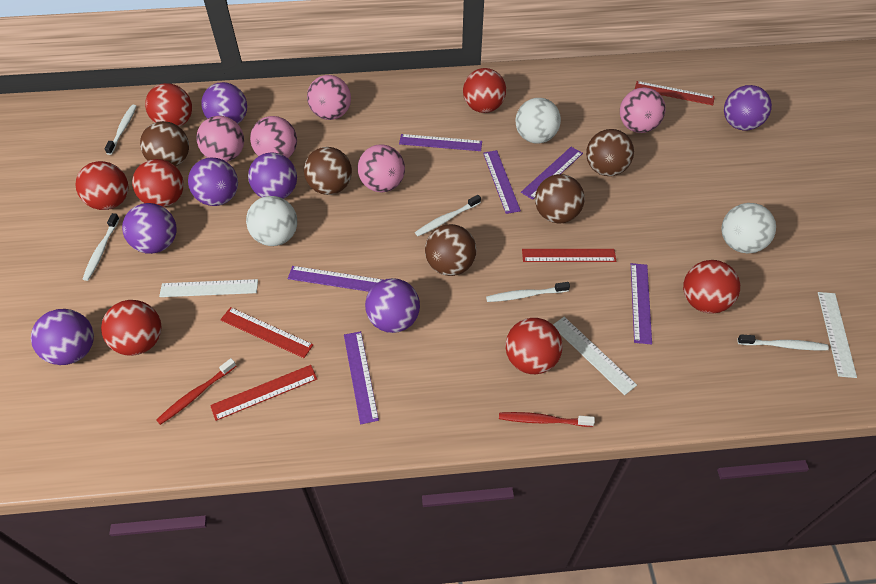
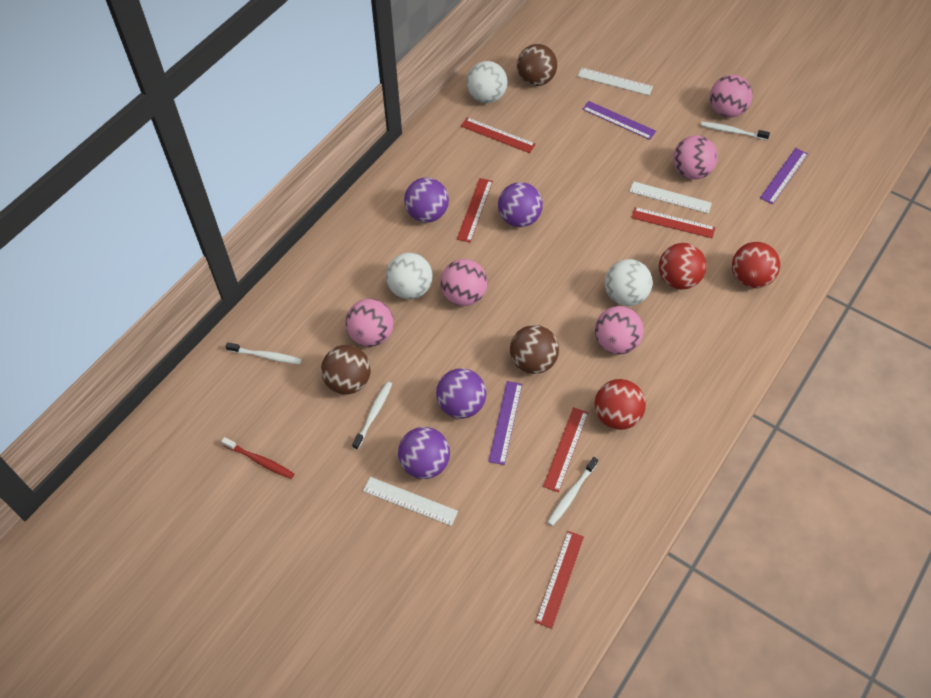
brown ball: 5 -> 3
purple ball: 7 -> 4
purple ruler: 6 -> 3
red ball: 7 -> 3
red ruler: 4 -> 5
red toothbrush: 2 -> 1
white toothbrush: 5 -> 4

